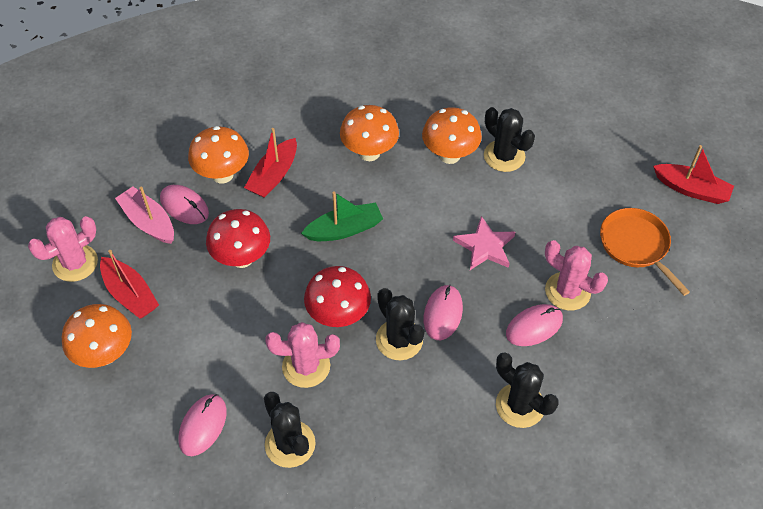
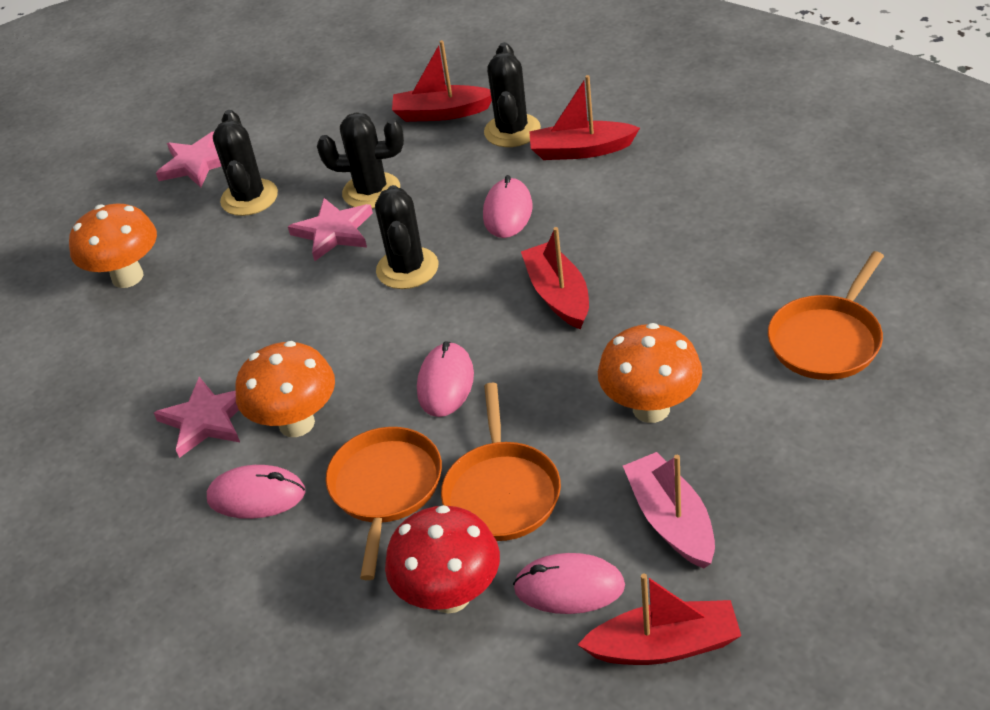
green boat: 1 -> 0
orange mushroom: 4 -> 3
orange pan: 1 -> 3
pink cactus: 3 -> 0
pink star: 1 -> 3
red boat: 3 -> 4
red mushroom: 2 -> 1

